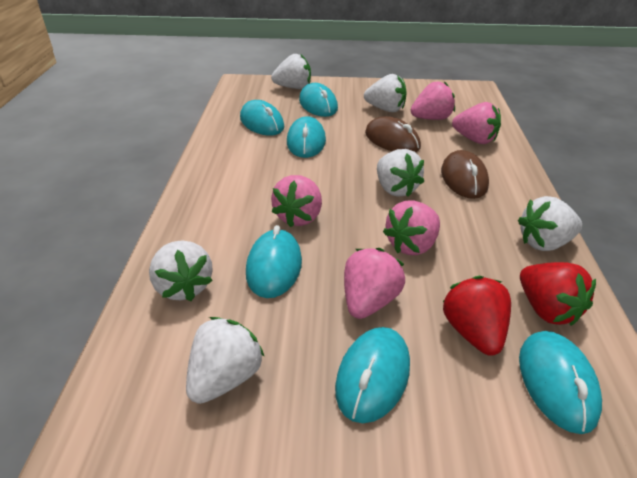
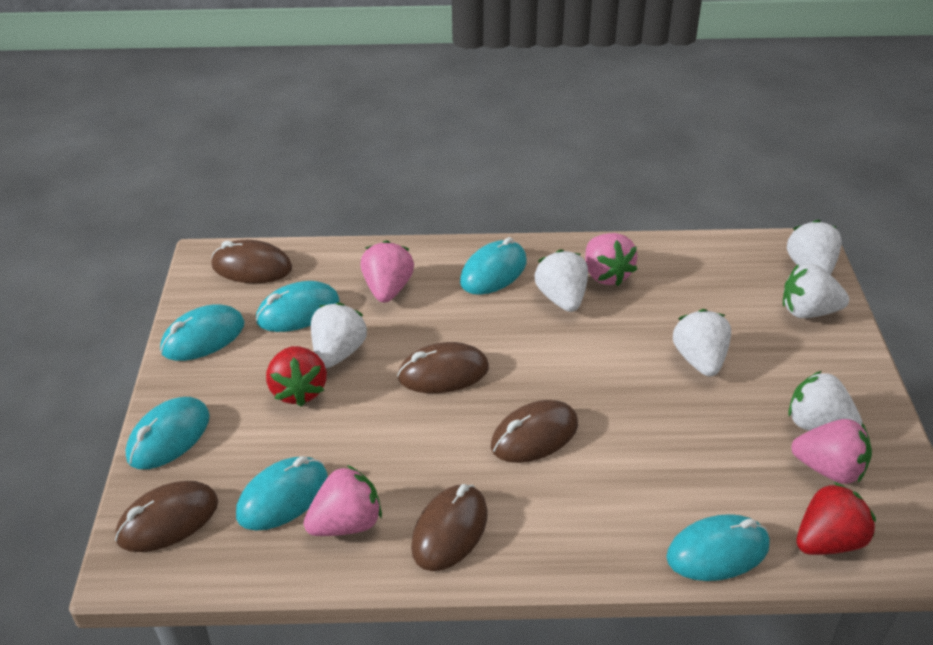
brown mouse: 2 -> 5
pink strawberry: 5 -> 4

